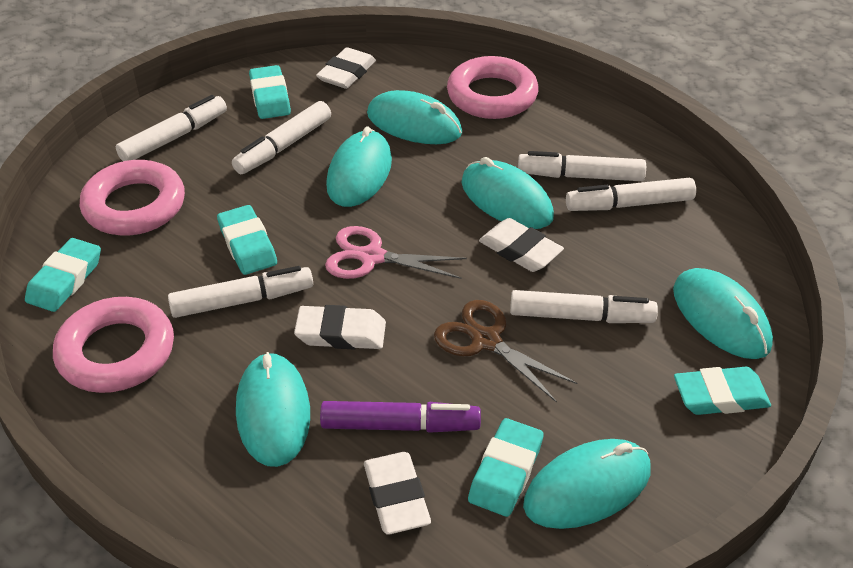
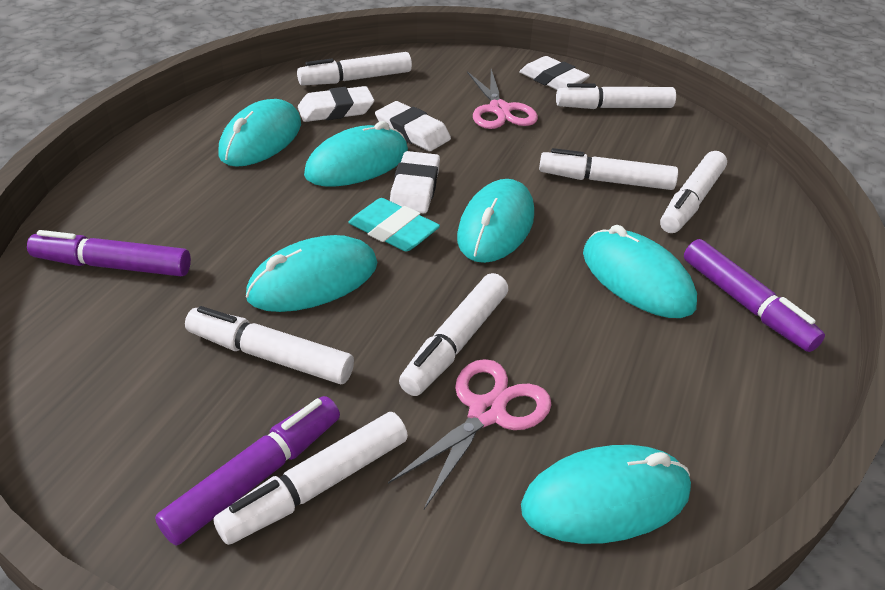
brown scissors: 1 -> 0
pink ring: 3 -> 0
pink scissors: 1 -> 2
purple marker: 1 -> 3
turquoise eraser: 5 -> 1
white marker: 6 -> 7

